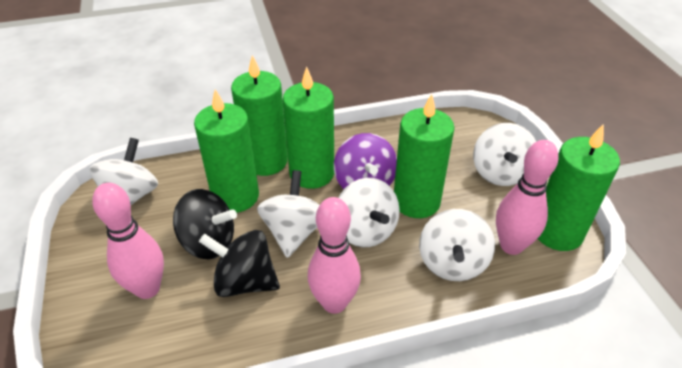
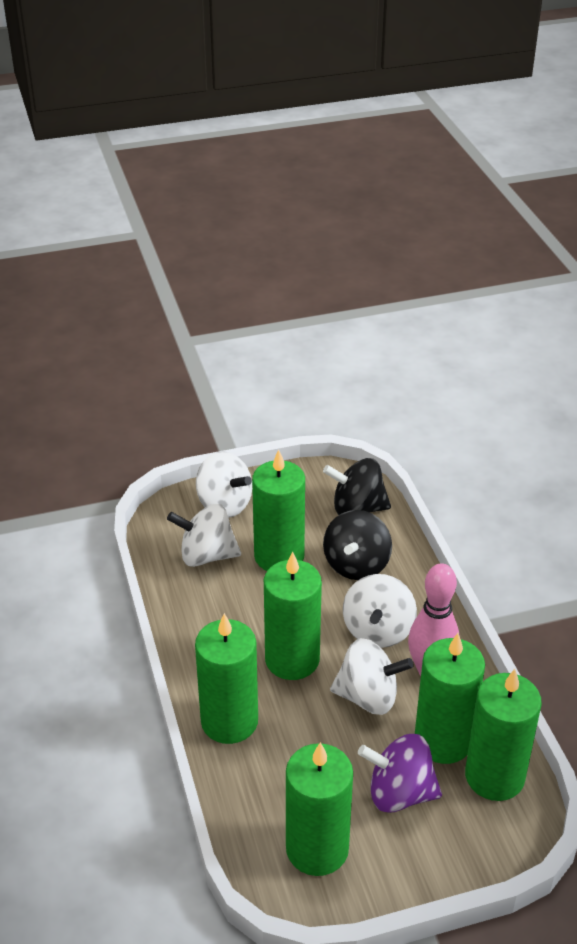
green candle: 5 -> 6
pink bowling pin: 3 -> 1
white spinning top: 5 -> 4

